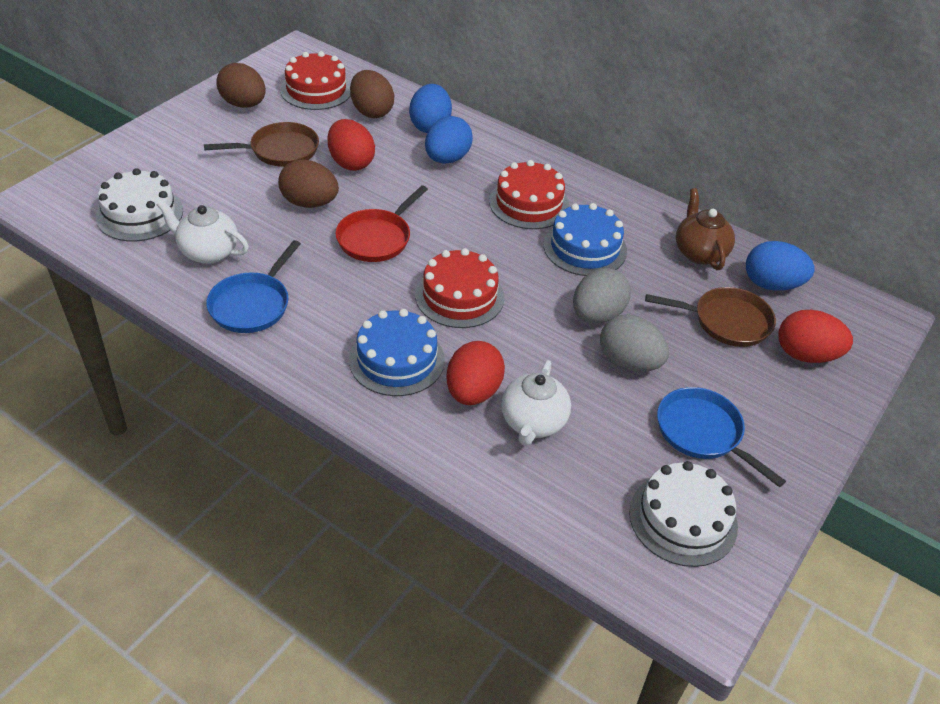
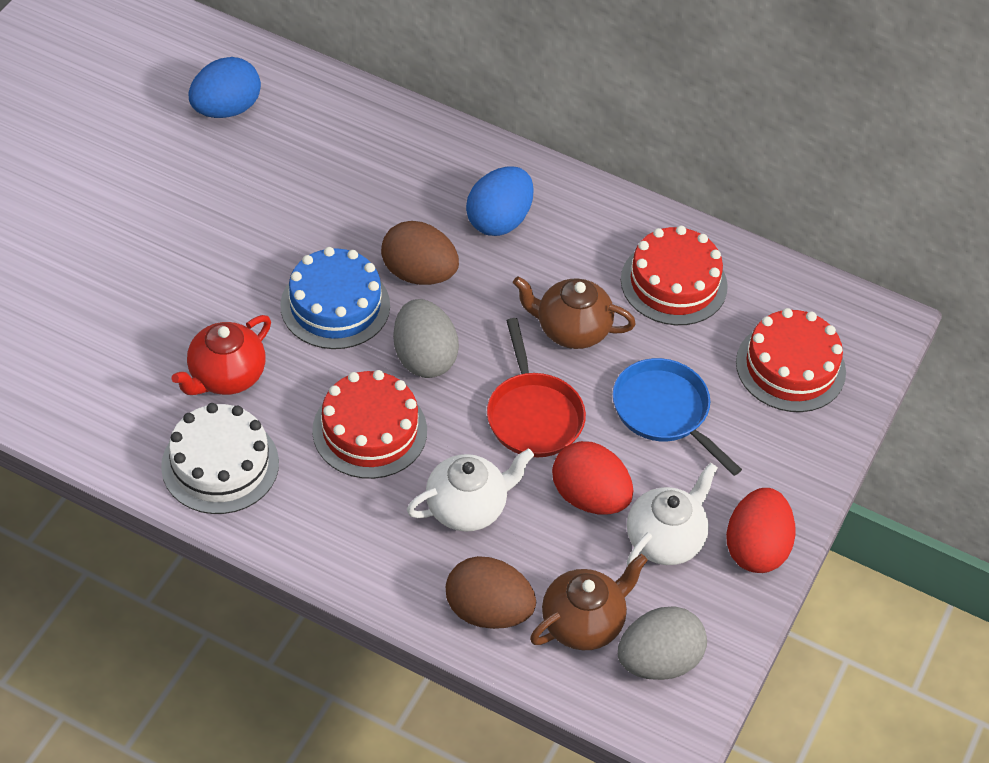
blue cake: 2 -> 1
blue egg: 3 -> 2
blue pan: 2 -> 1
brown egg: 3 -> 2
brown pan: 2 -> 0
brown teapot: 1 -> 2
red egg: 3 -> 2
red teapot: 0 -> 1
white cake: 2 -> 1

